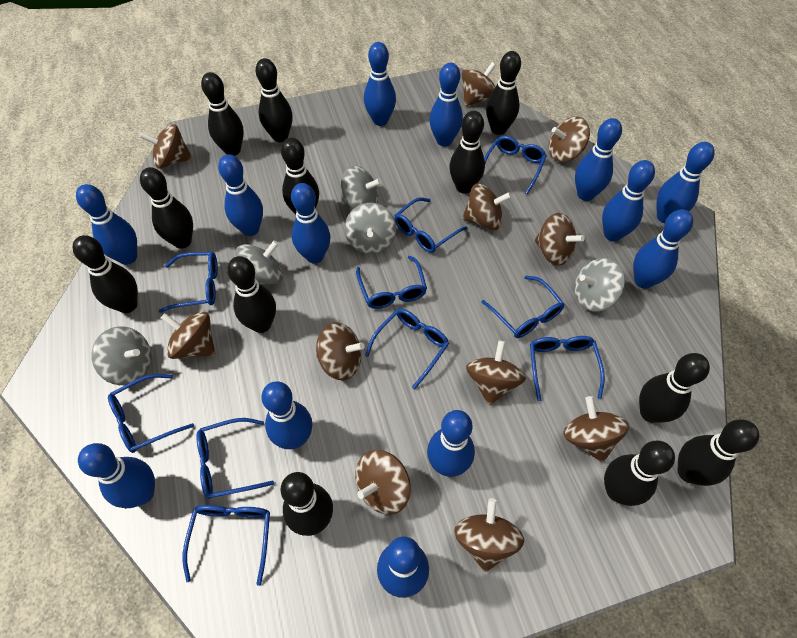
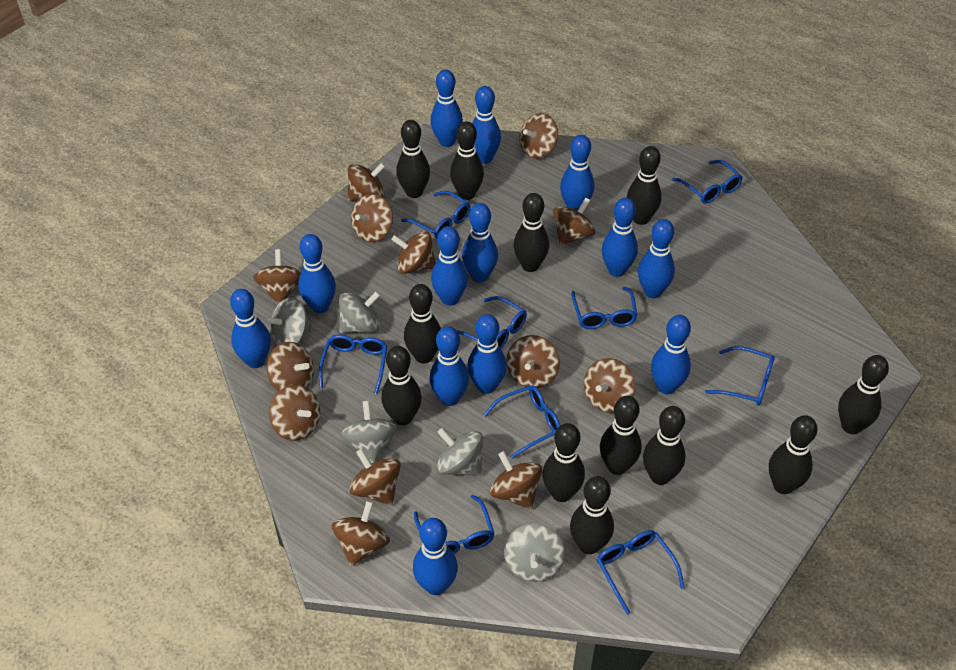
blue glasses: 10 -> 9
brown spinning top: 11 -> 13

